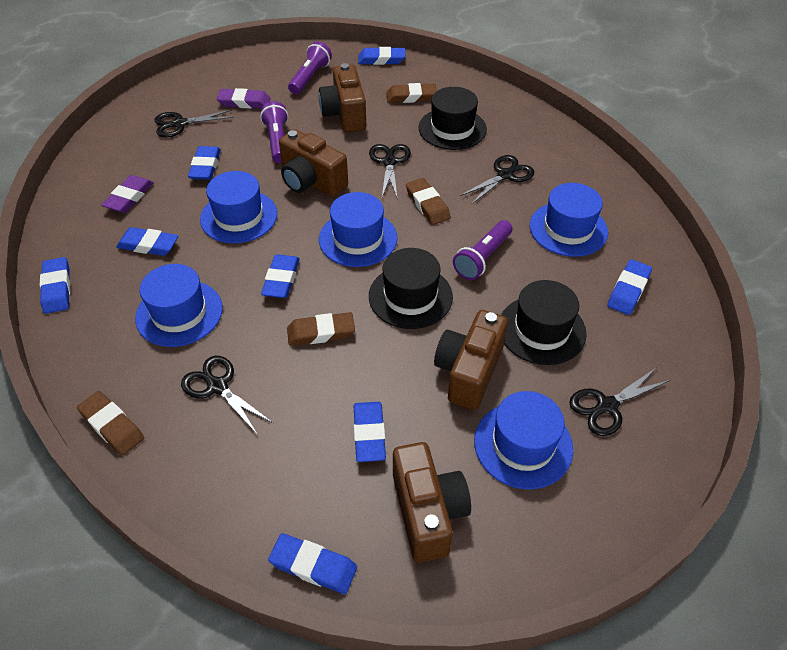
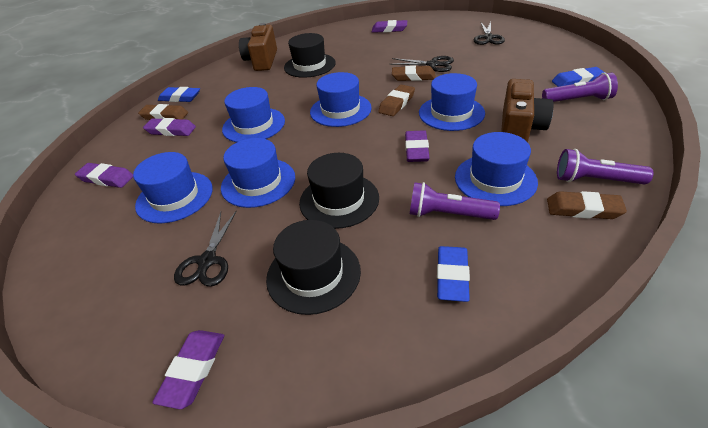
black scissors: 5 -> 3
blue eraser: 8 -> 3
blue hat: 5 -> 6
brown camera: 4 -> 2
purple eraser: 2 -> 5

